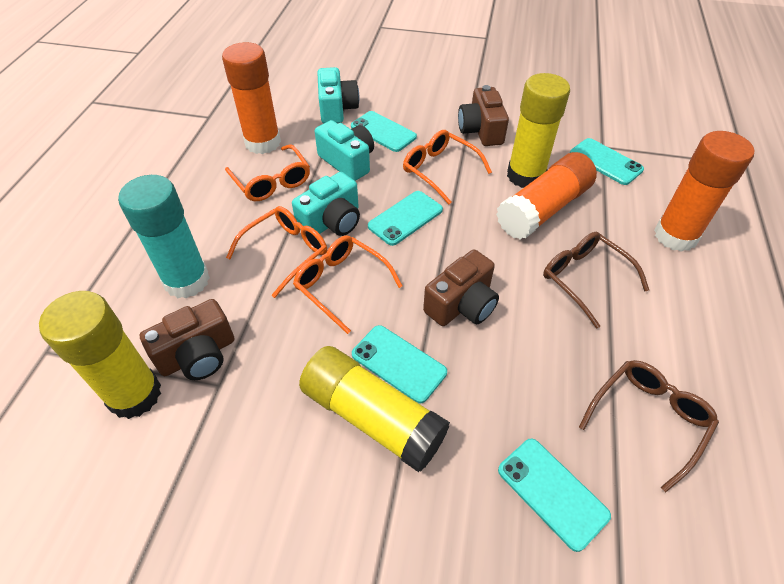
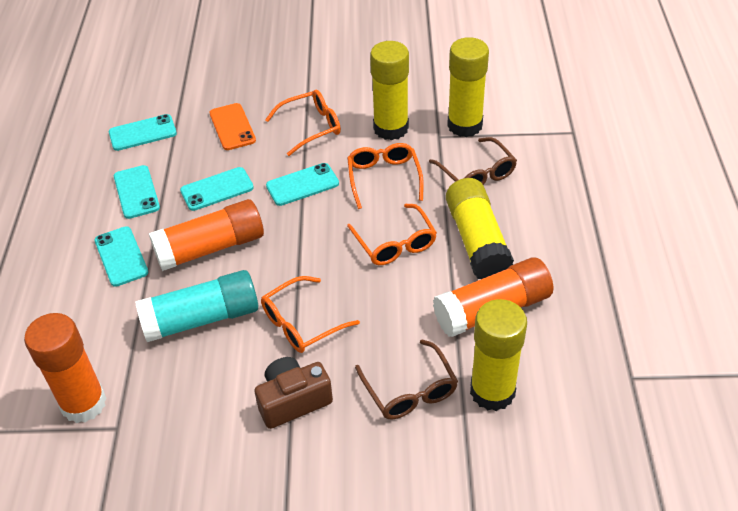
brown camera: 3 -> 1
orange phone: 0 -> 1
turquoise camera: 3 -> 0
yellow glue stick: 3 -> 4

